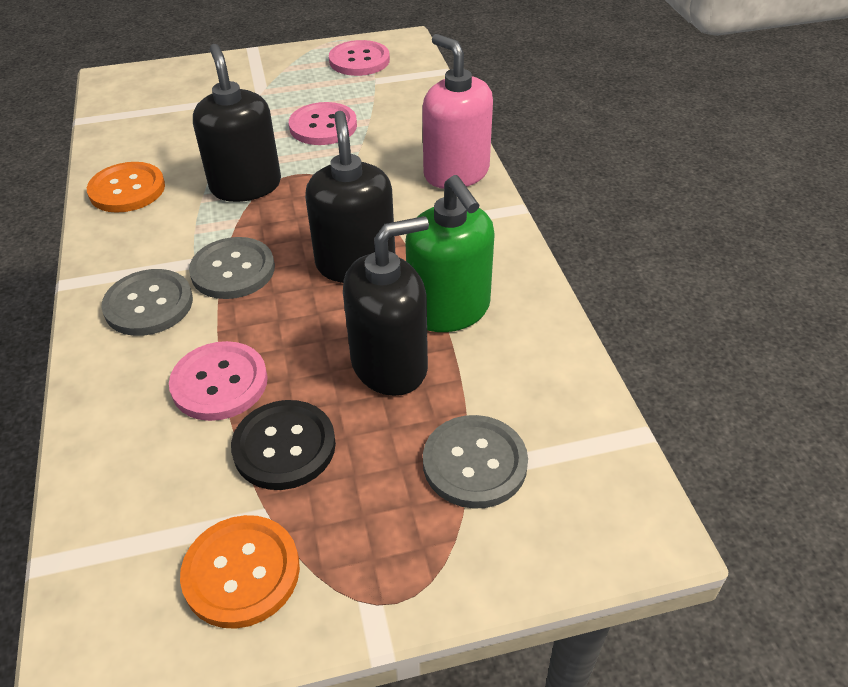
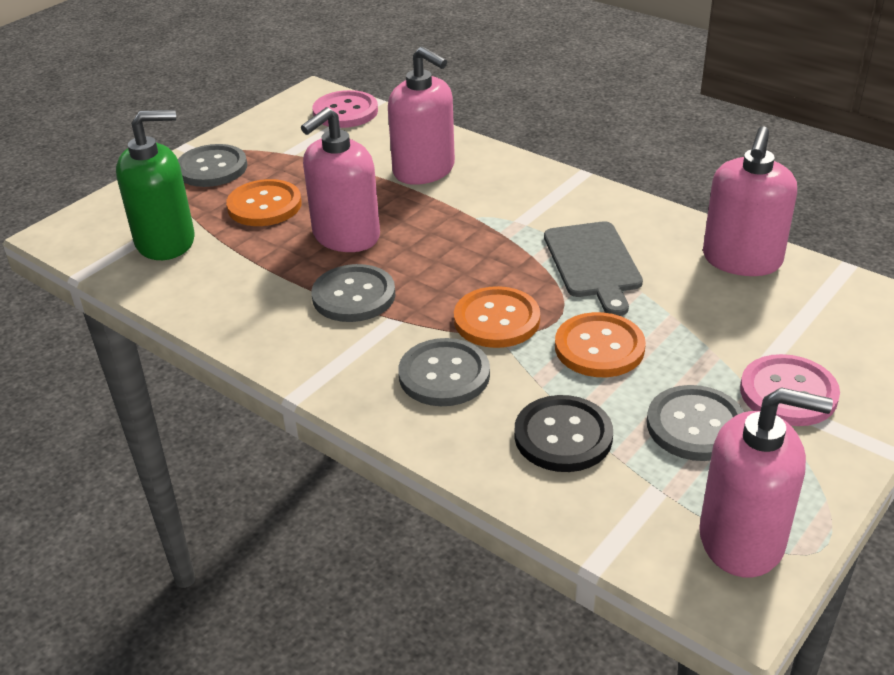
black soap dispenser: 3 -> 0
grey button: 3 -> 4
grey cutting board: 0 -> 1
orange button: 2 -> 3
pink button: 3 -> 2
pink soap dispenser: 1 -> 4

